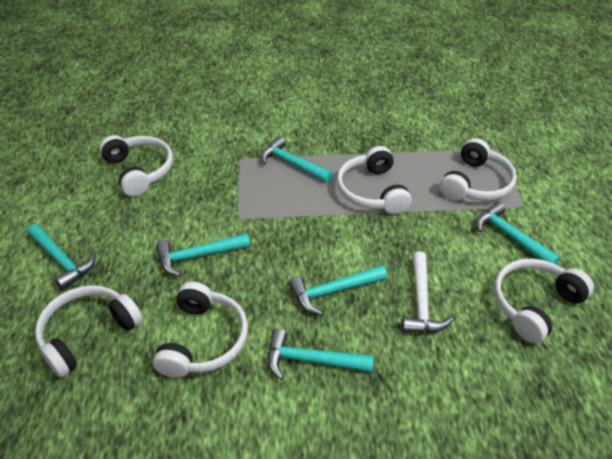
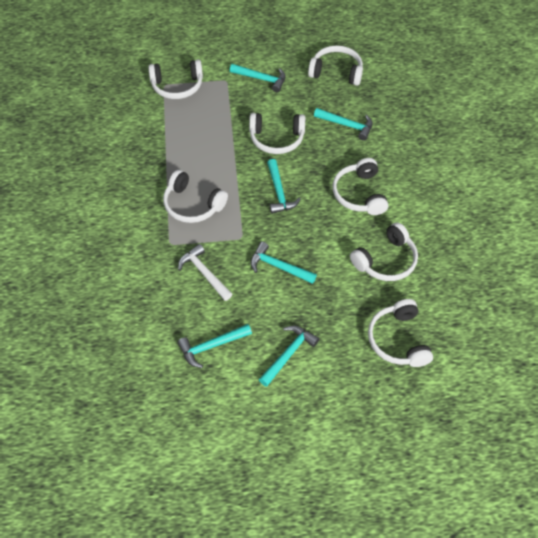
white headphones: 6 -> 7

